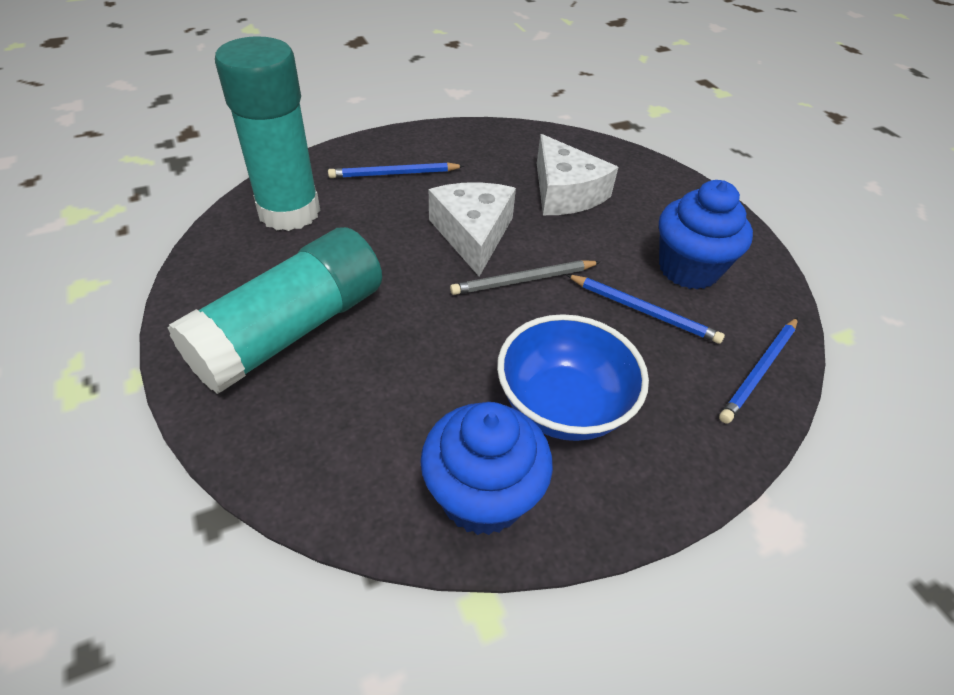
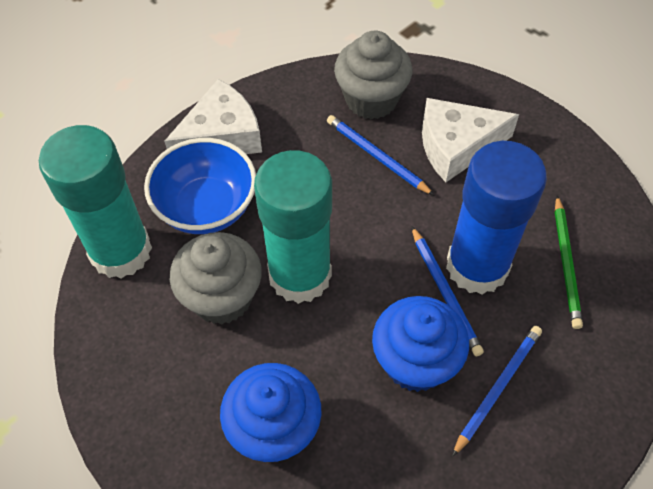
blue glue stick: 0 -> 1
green pencil: 0 -> 1
grey cupcake: 0 -> 2
grey pencil: 1 -> 0

